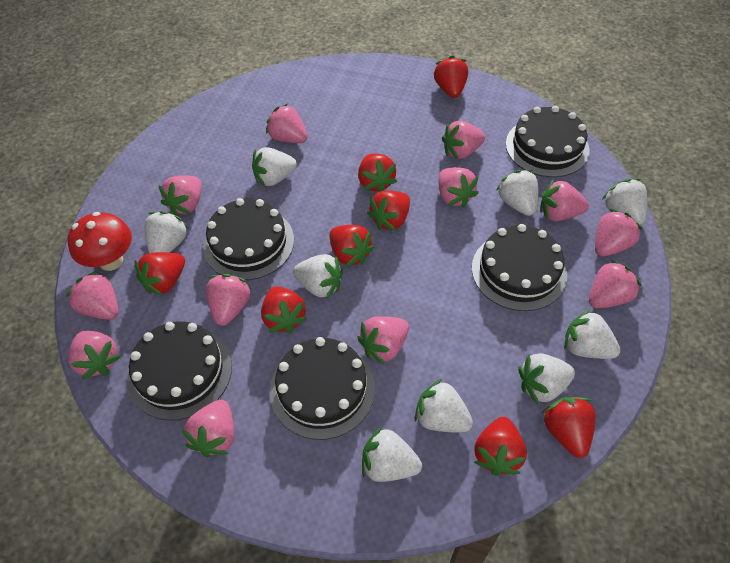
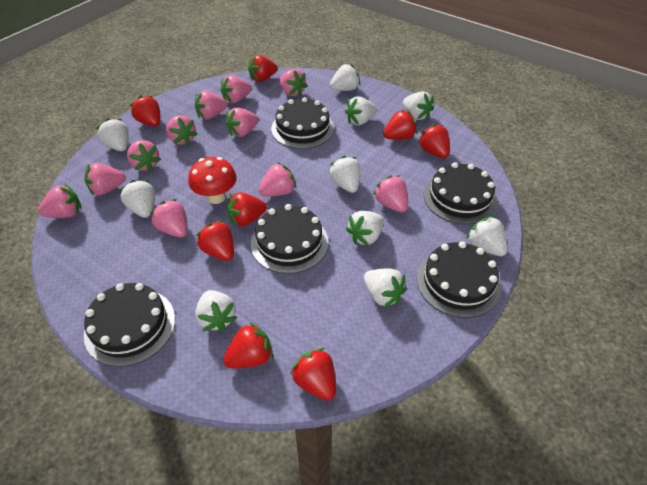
pink strawberry: 12 -> 11
white strawberry: 9 -> 10

